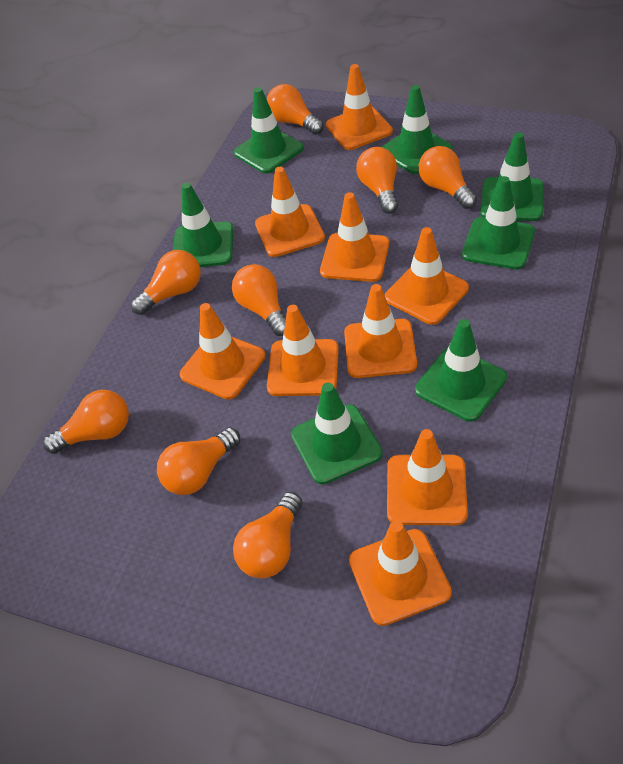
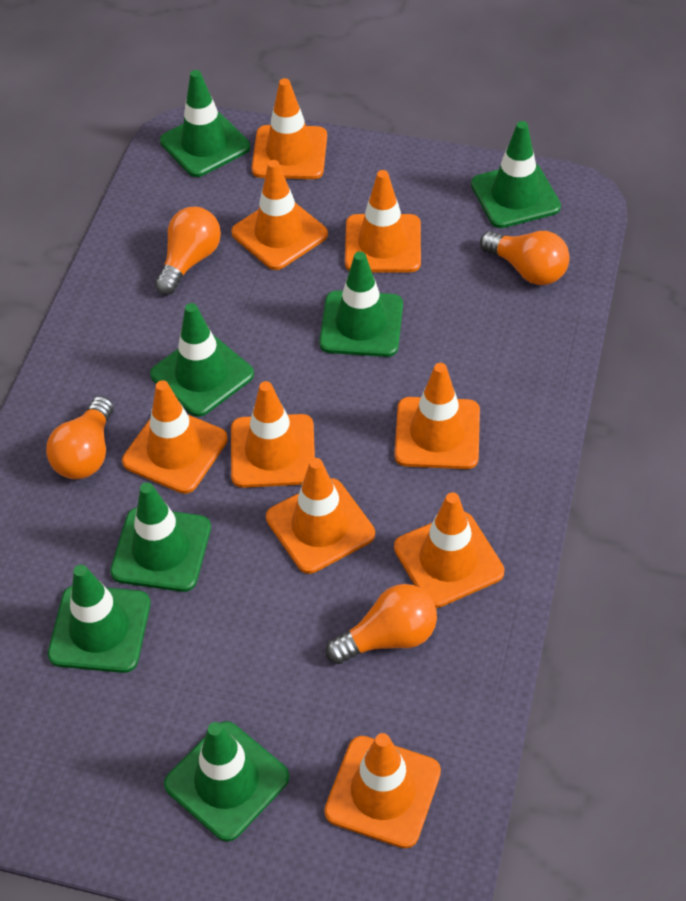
orange light bulb: 8 -> 4

